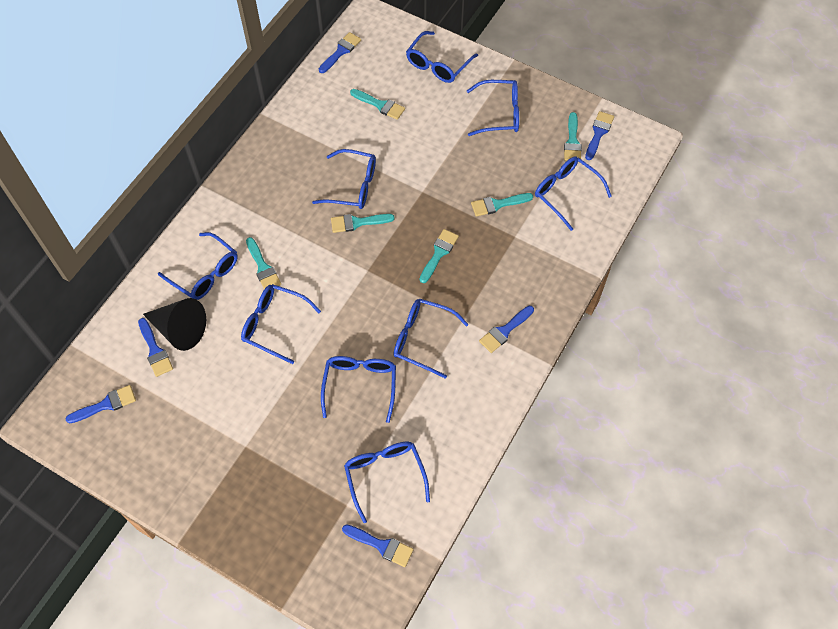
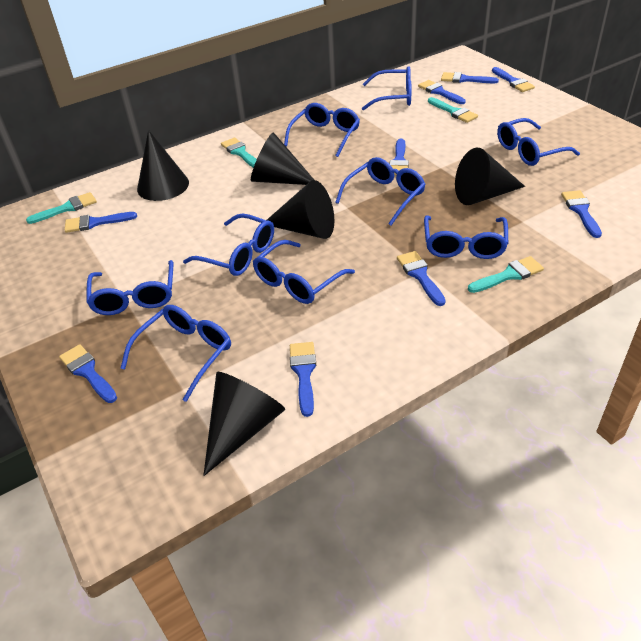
black cone: 1 -> 5
blue brush: 6 -> 9
turquoise brush: 6 -> 4

